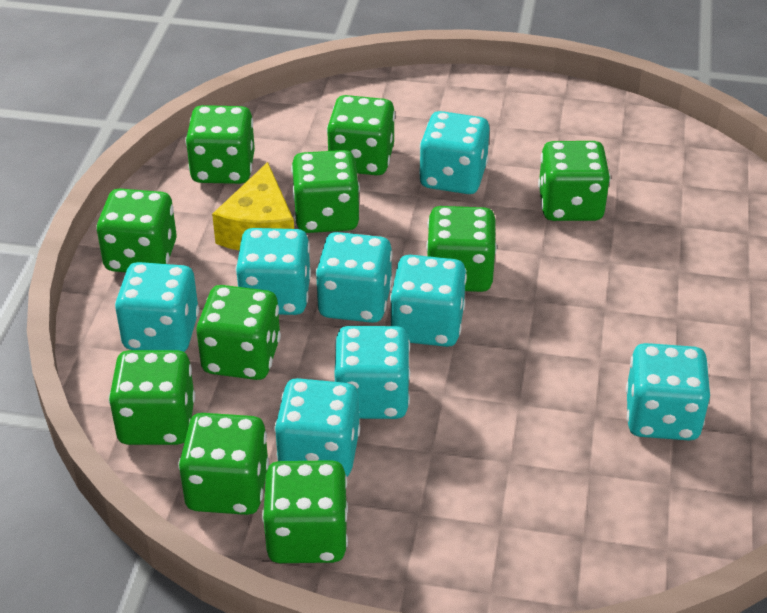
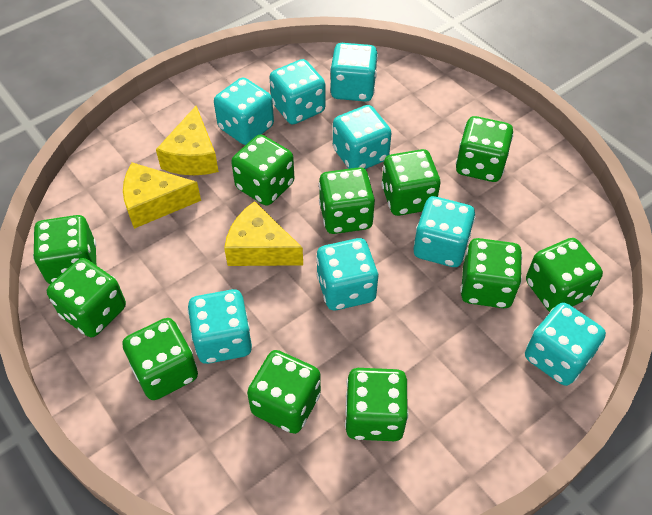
green dice: 10 -> 11
yellow cheese: 1 -> 3

